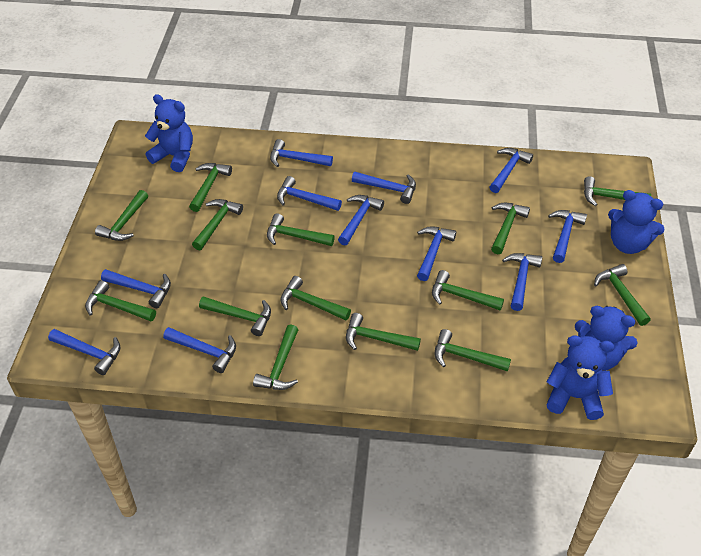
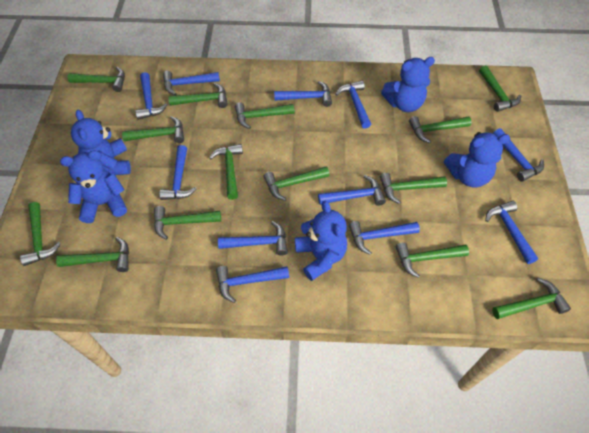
blue teddy bear: 4 -> 5

